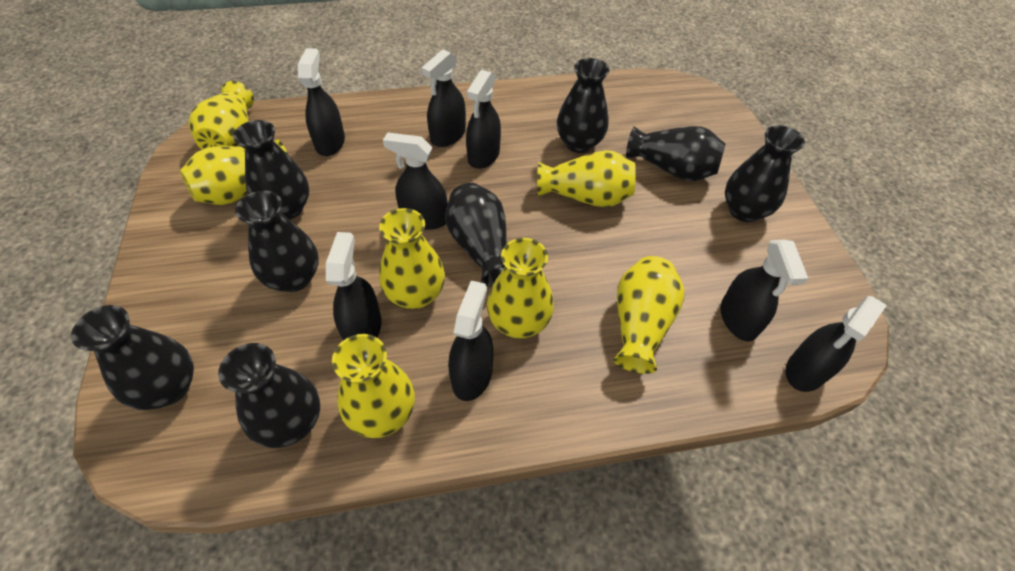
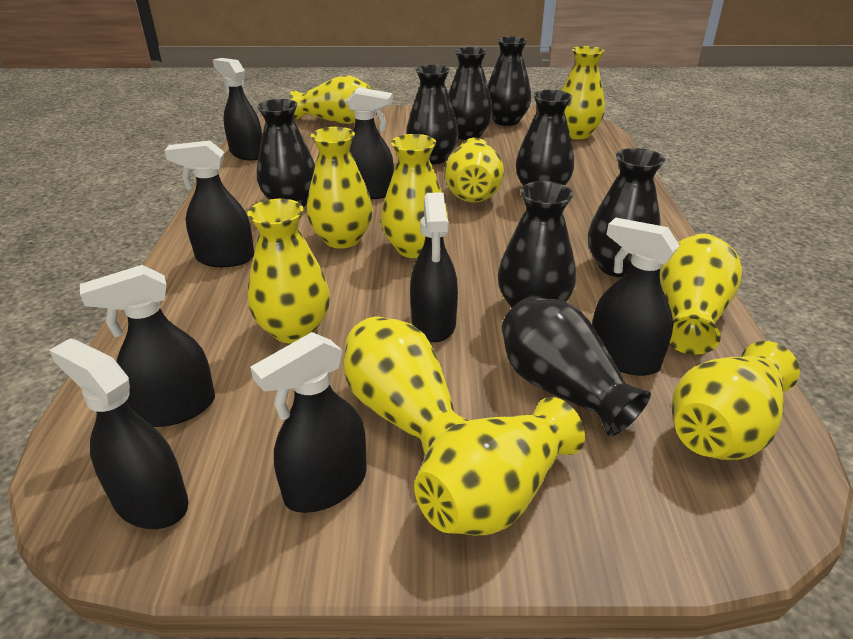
yellow vase: 7 -> 10

